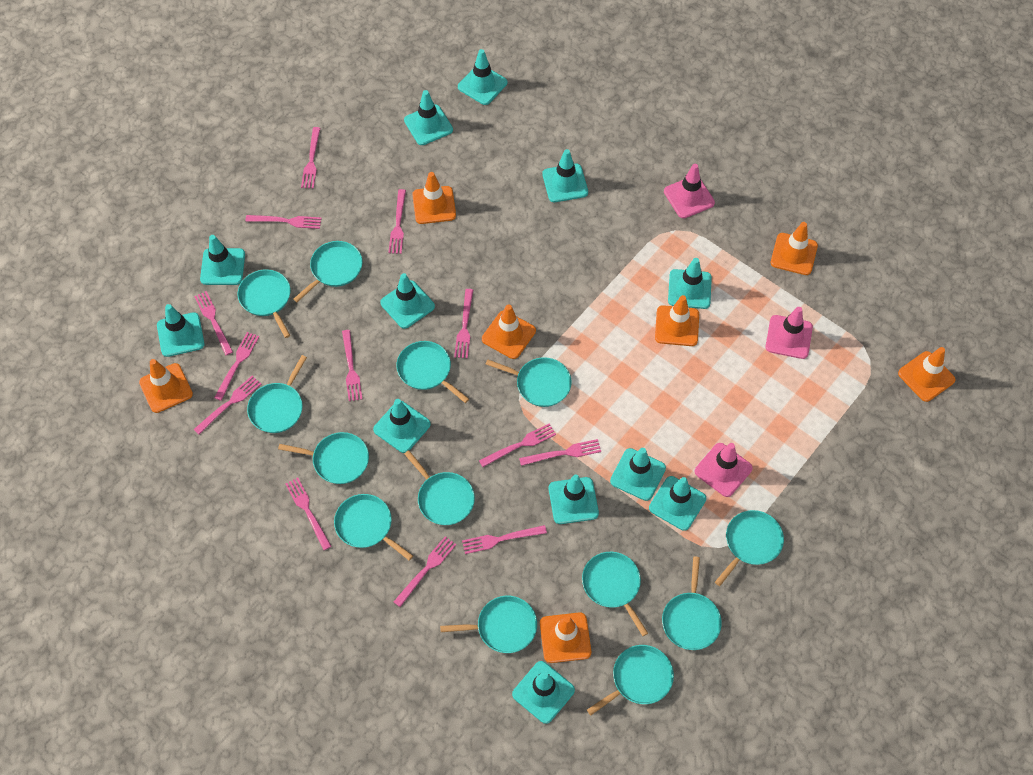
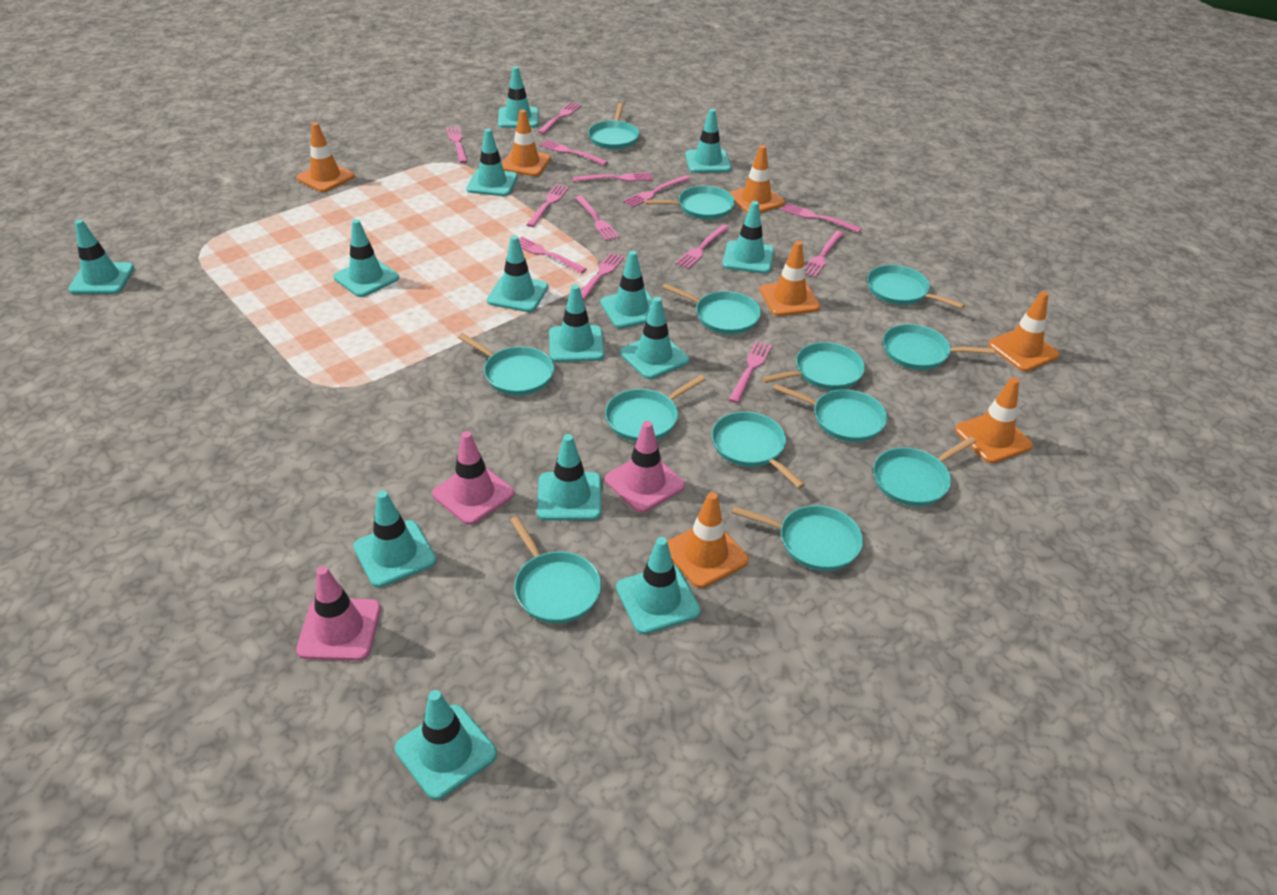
turquoise traffic cone: 12 -> 14

